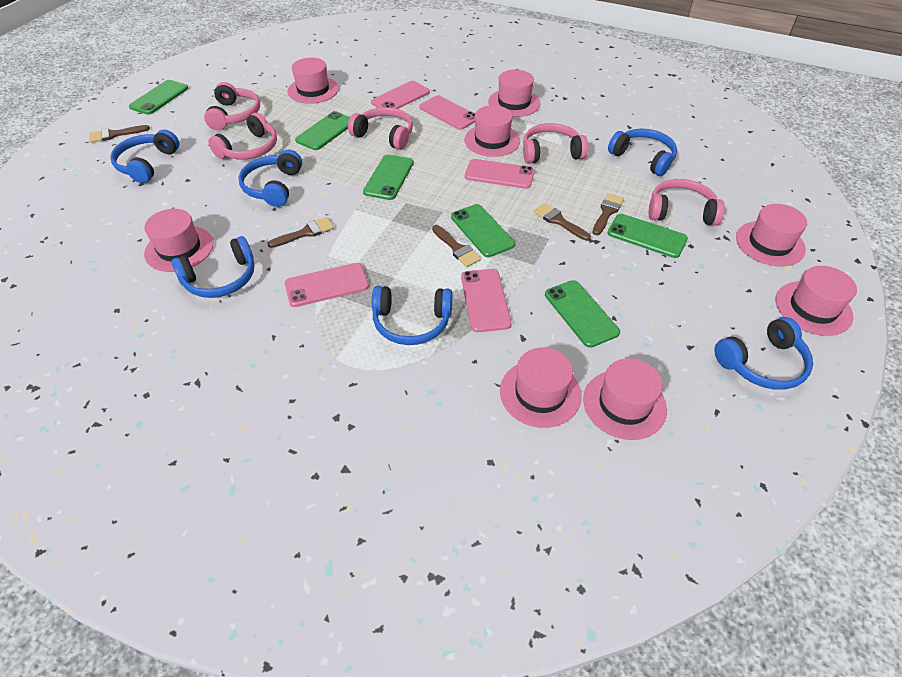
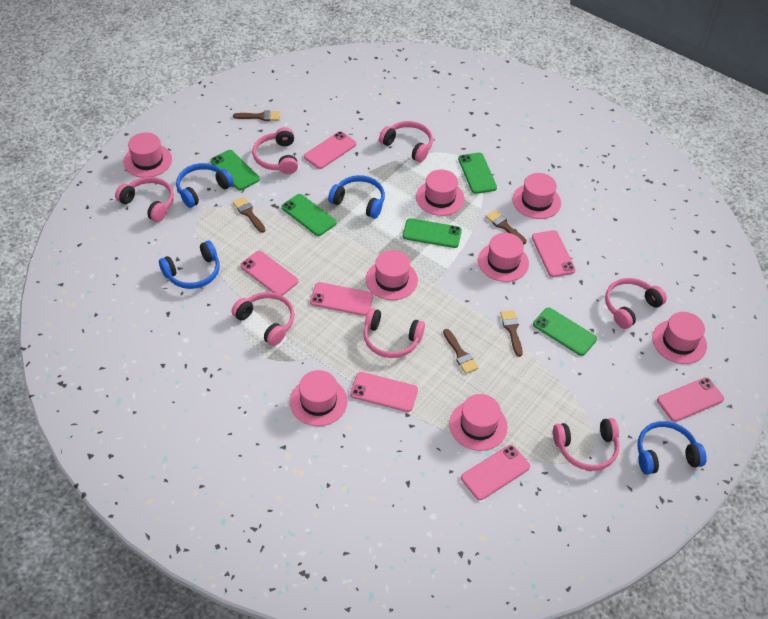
blue headphones: 6 -> 4
green phone: 6 -> 5
pink headphones: 5 -> 7
pink phone: 5 -> 7

